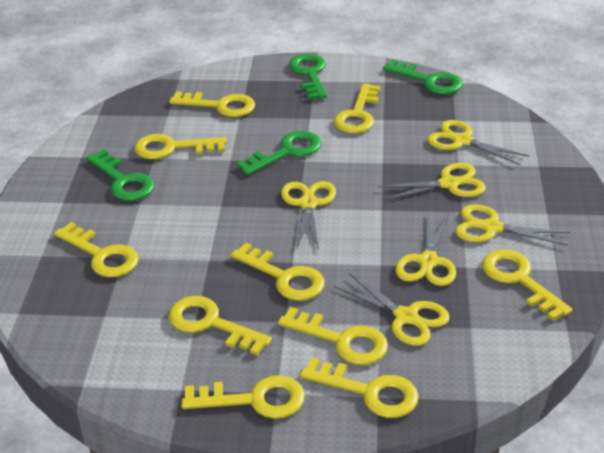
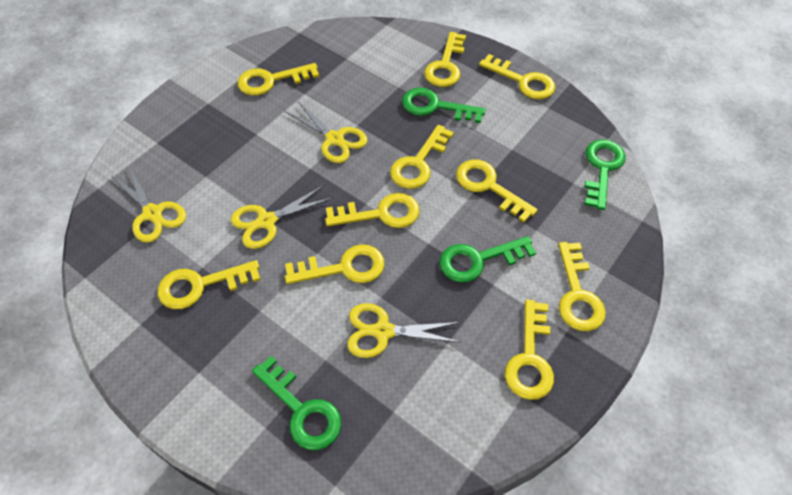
yellow scissors: 6 -> 4

